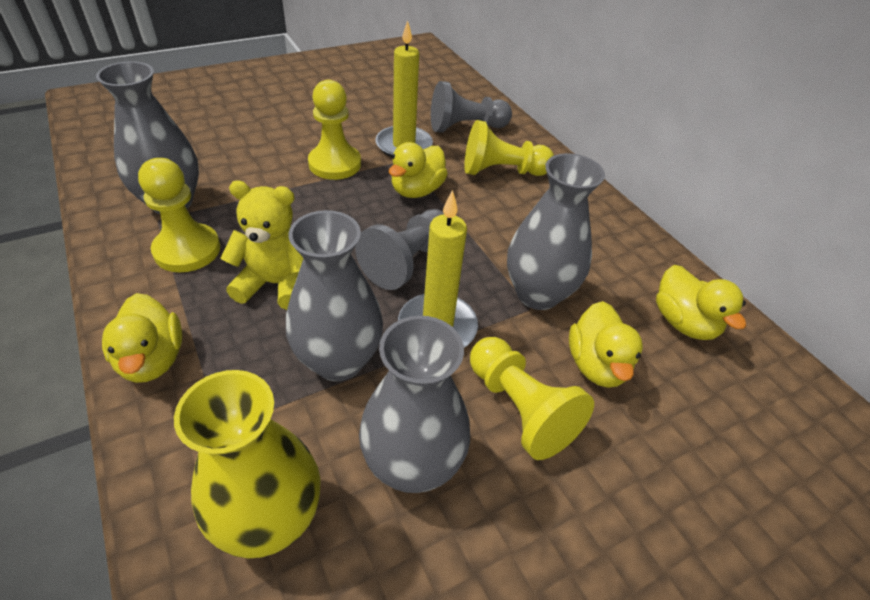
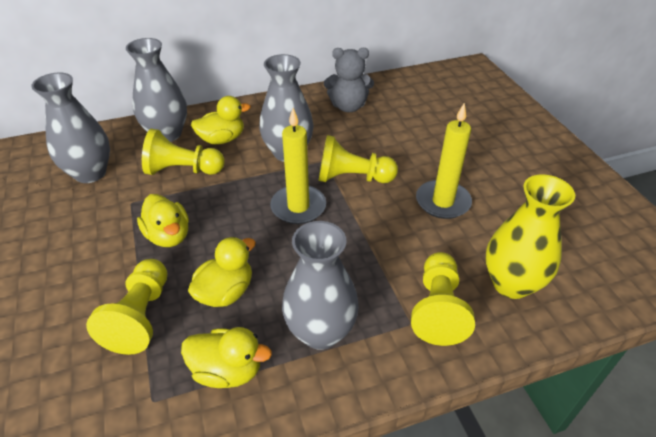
grey pawn: 2 -> 0
grey teddy bear: 0 -> 1
yellow teddy bear: 1 -> 0

